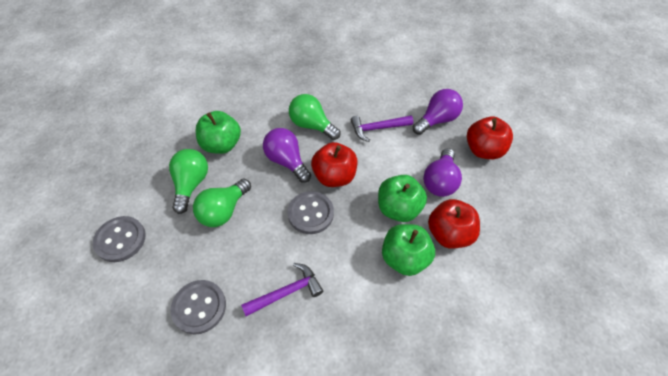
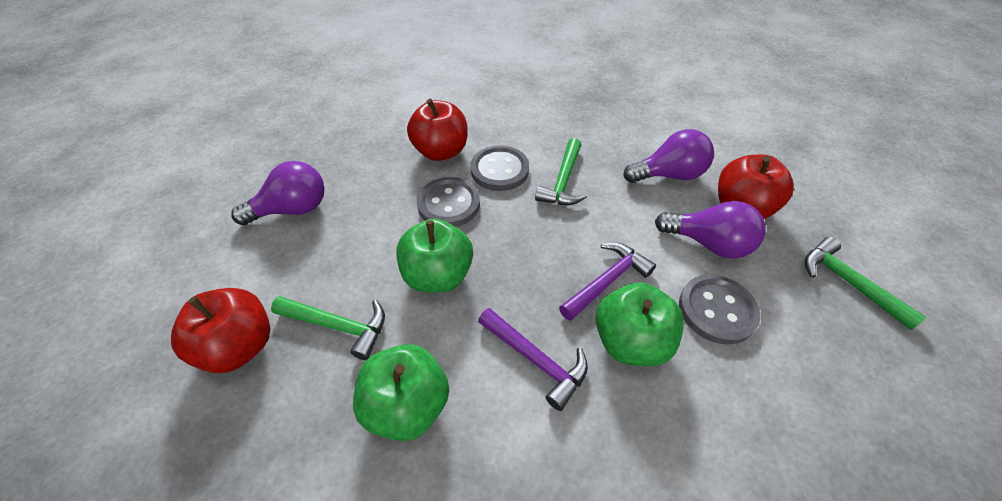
green hammer: 0 -> 3
green light bulb: 3 -> 0

